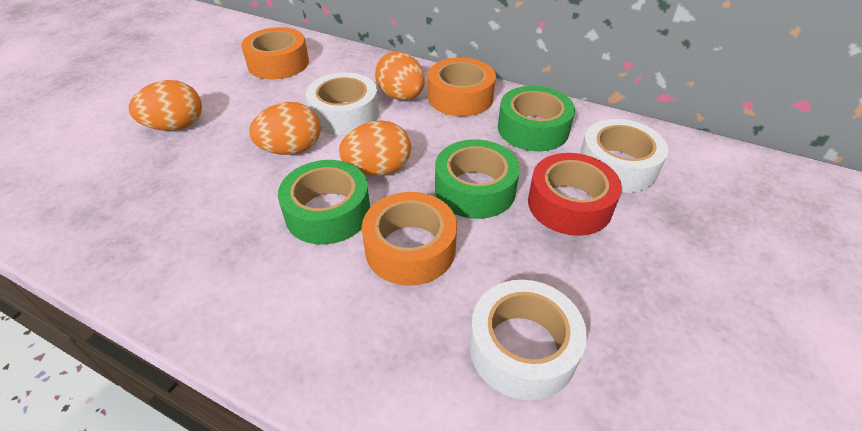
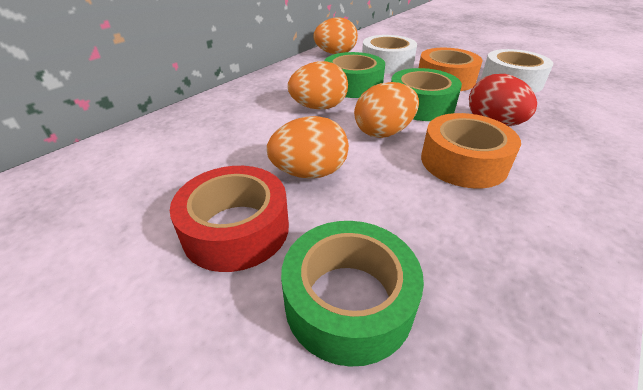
orange tape: 3 -> 2
red egg: 0 -> 1
white tape: 3 -> 2

